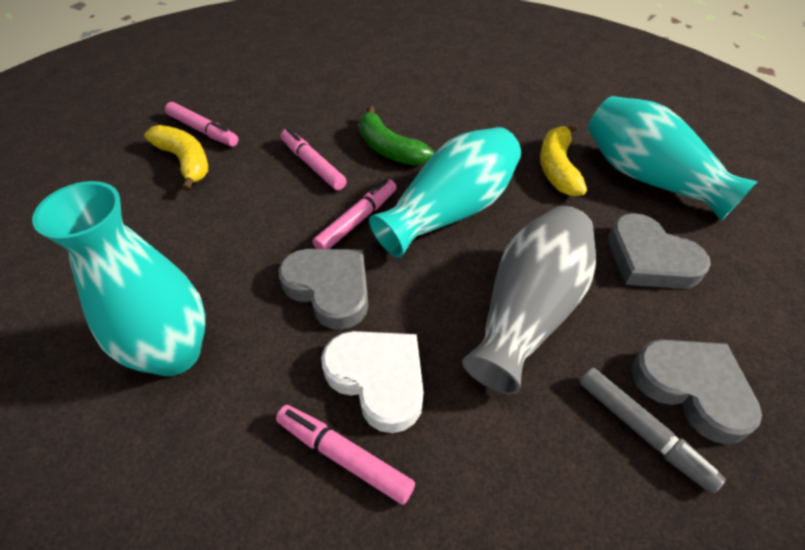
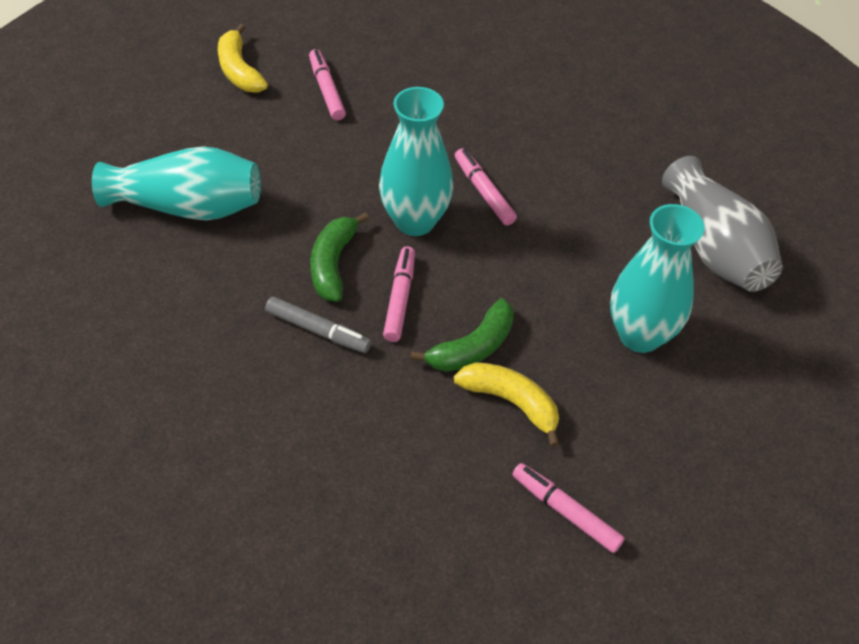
green banana: 1 -> 2
grey heart: 3 -> 0
white heart: 1 -> 0

